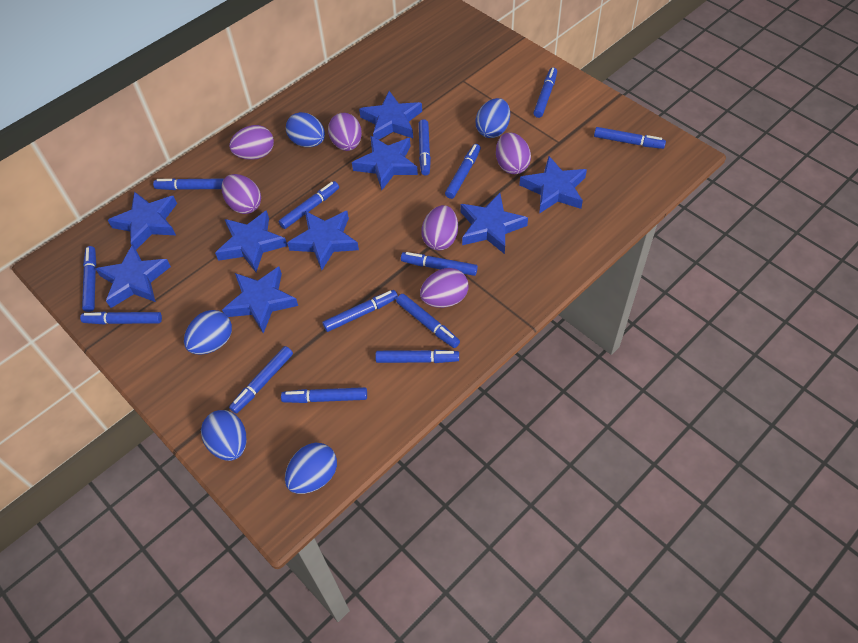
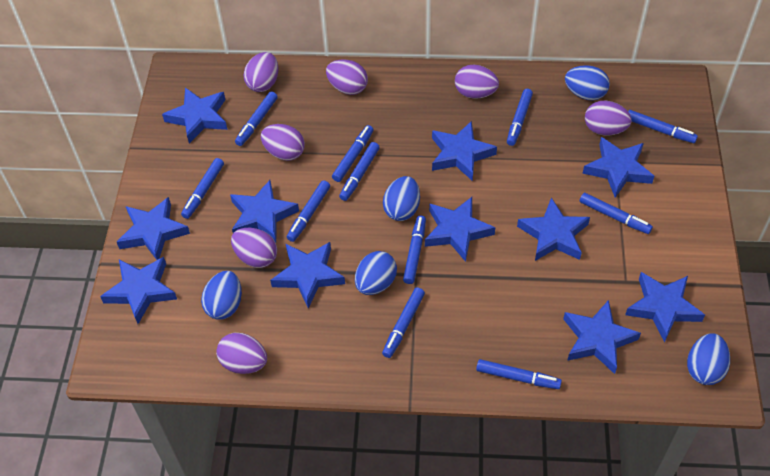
blue marker: 14 -> 11
blue star: 9 -> 11
purple egg: 6 -> 7

